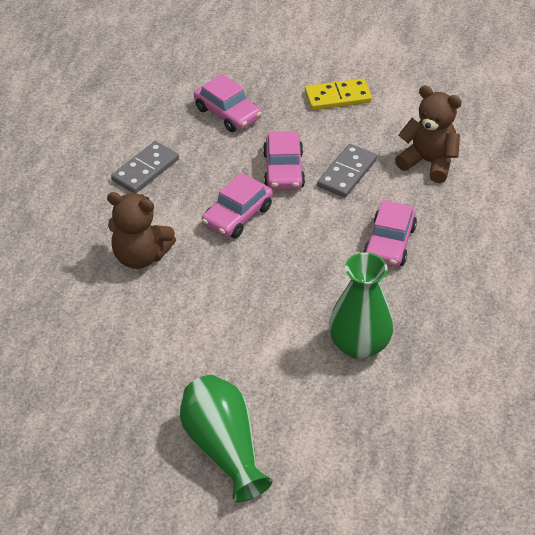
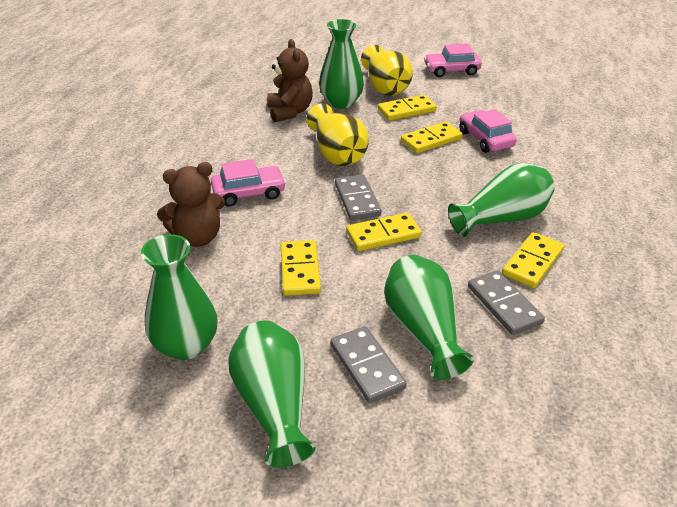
green vase: 2 -> 5
grey domino: 2 -> 3
pink car: 4 -> 3
yellow domino: 1 -> 5
yellow vase: 0 -> 2

